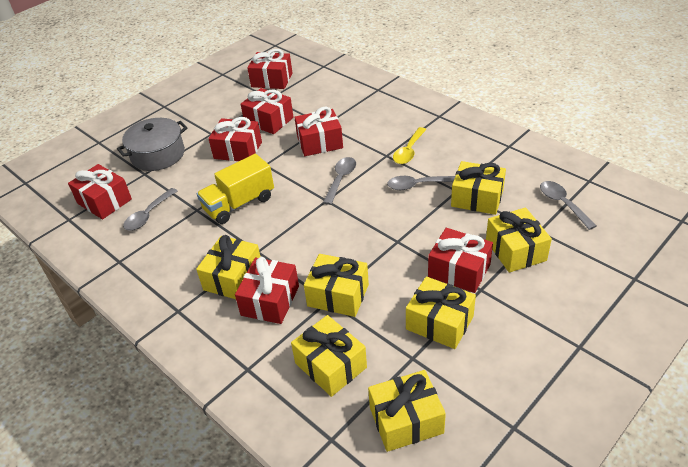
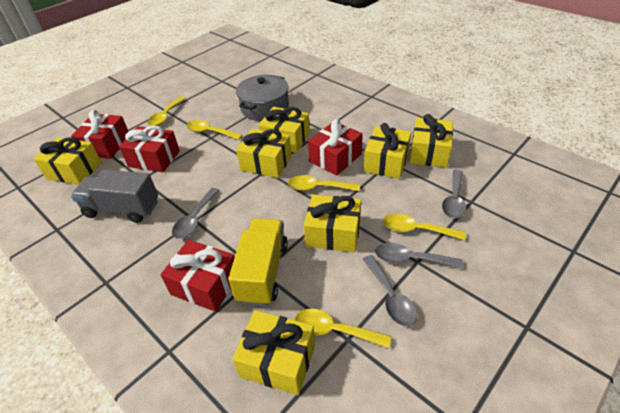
grey truck: 0 -> 1
red gift: 7 -> 4
yellow spoon: 1 -> 5

